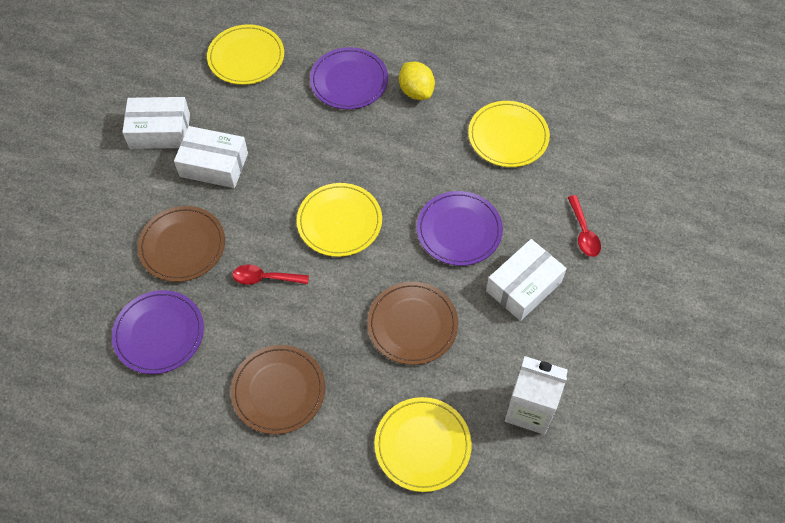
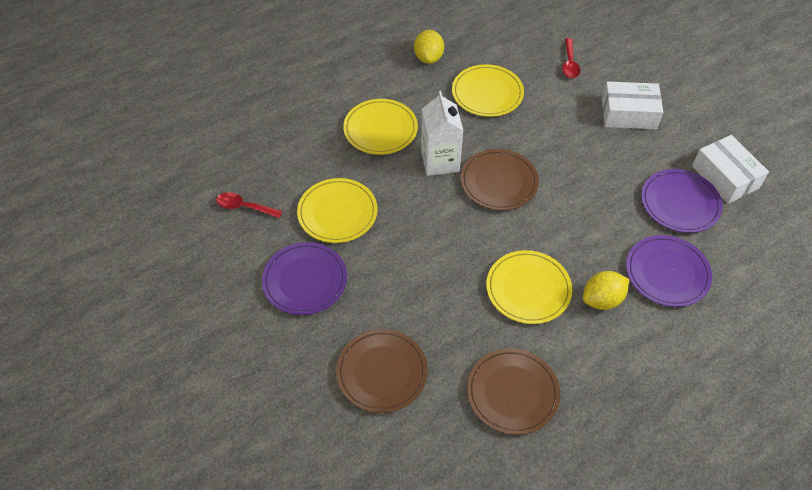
white box: 3 -> 2
yellow lemon: 1 -> 2

